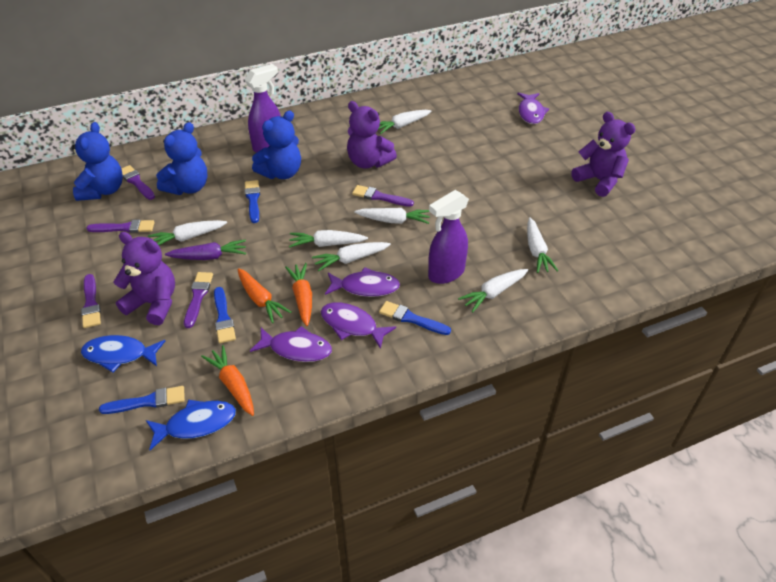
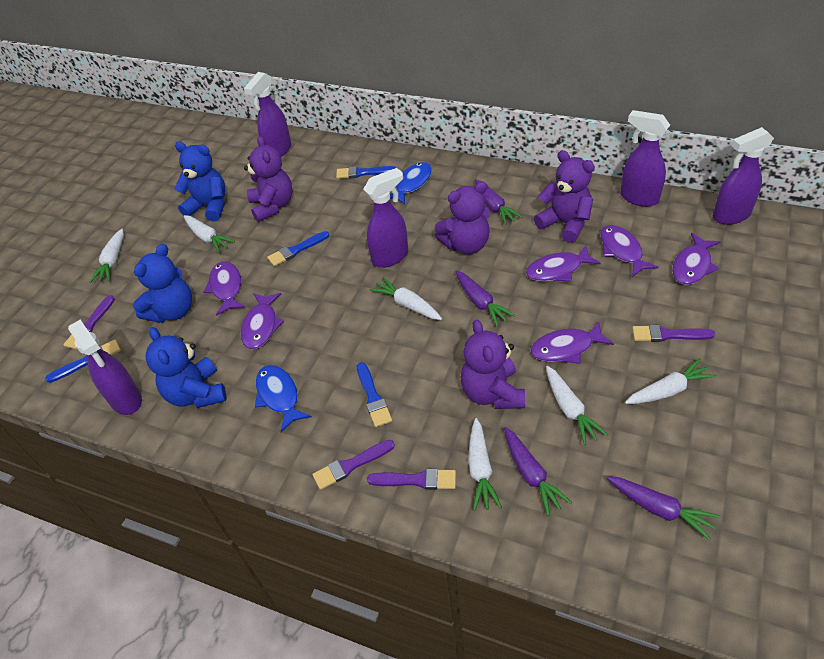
orange carrot: 3 -> 0
purple brush: 5 -> 4
purple carrot: 1 -> 4
purple fish: 4 -> 6
purple spray bottle: 2 -> 5
purple teddy bear: 3 -> 4
white carrot: 7 -> 6

